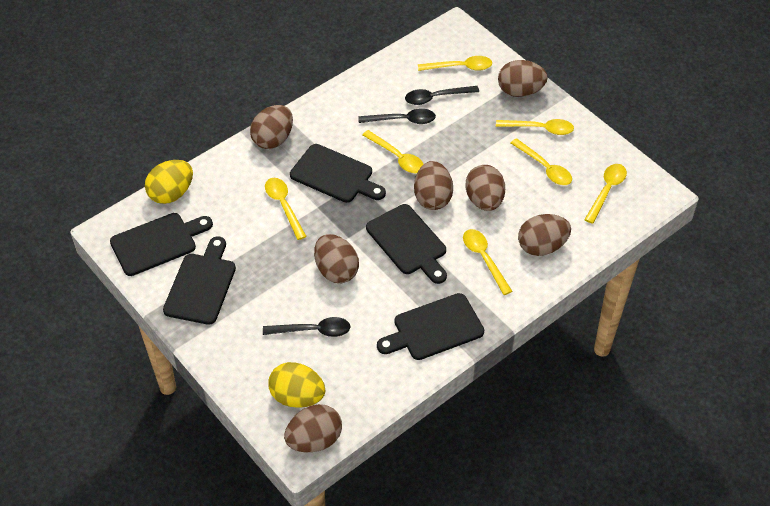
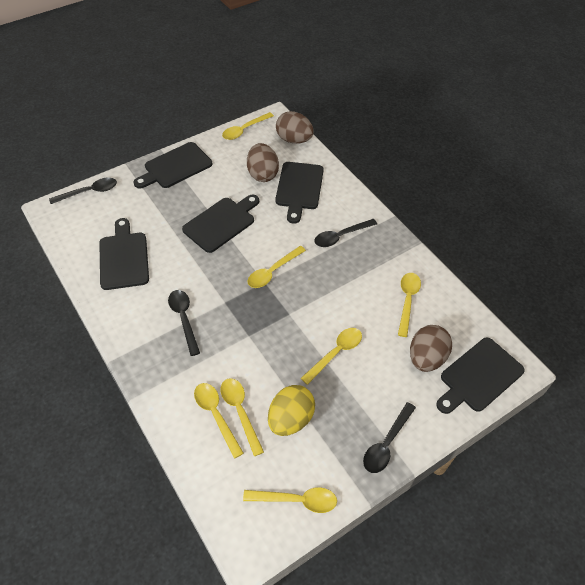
black spoon: 3 -> 4
brown egg: 7 -> 3
yellow egg: 2 -> 1

